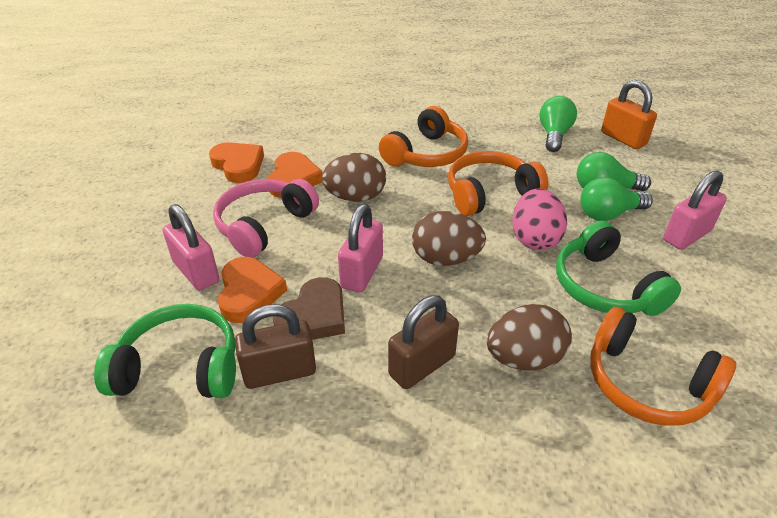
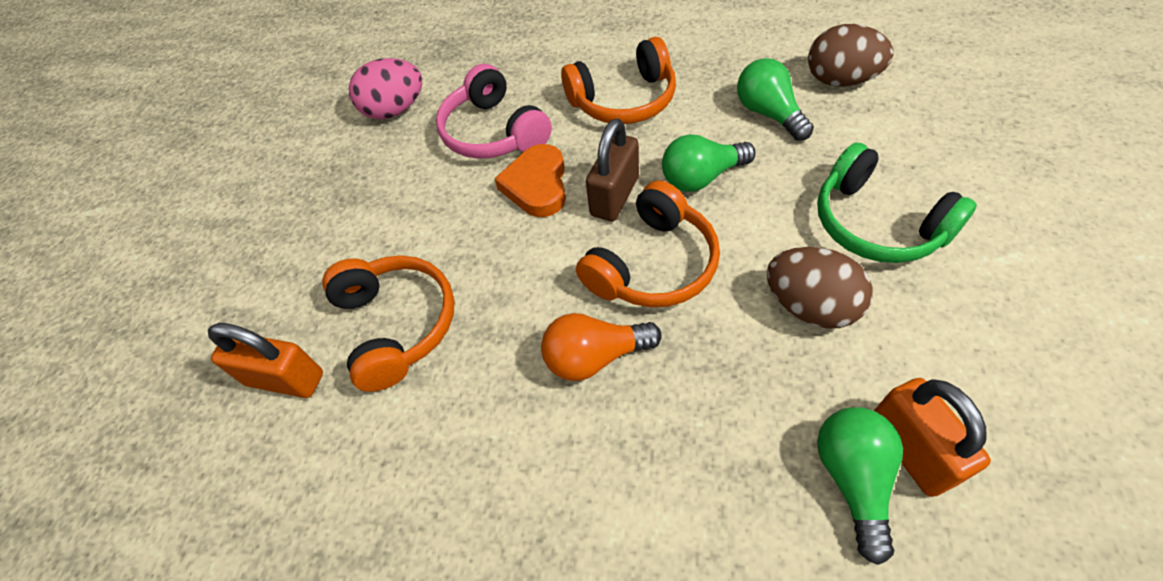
brown egg: 3 -> 2
brown heart: 1 -> 0
brown padlock: 2 -> 1
green headphones: 2 -> 1
orange heart: 3 -> 1
orange light bulb: 0 -> 1
orange padlock: 1 -> 2
pink padlock: 3 -> 0

